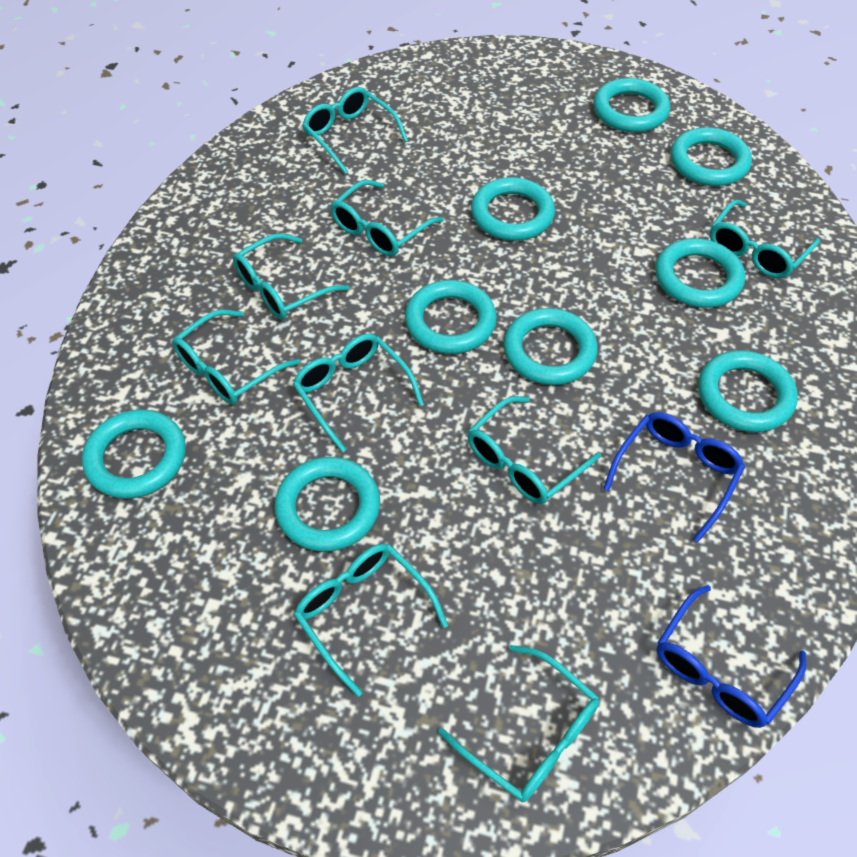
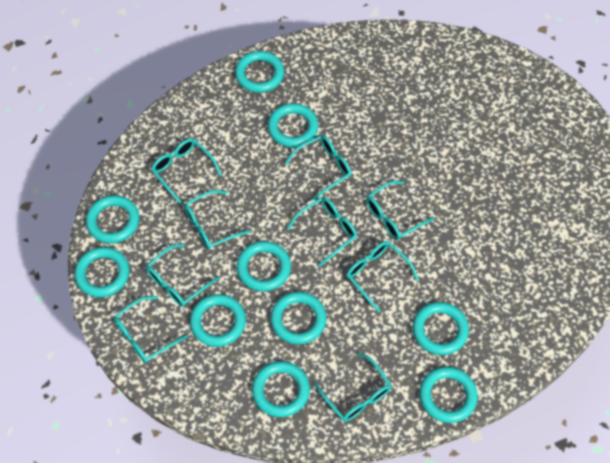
blue glasses: 2 -> 0
turquoise ring: 9 -> 10

